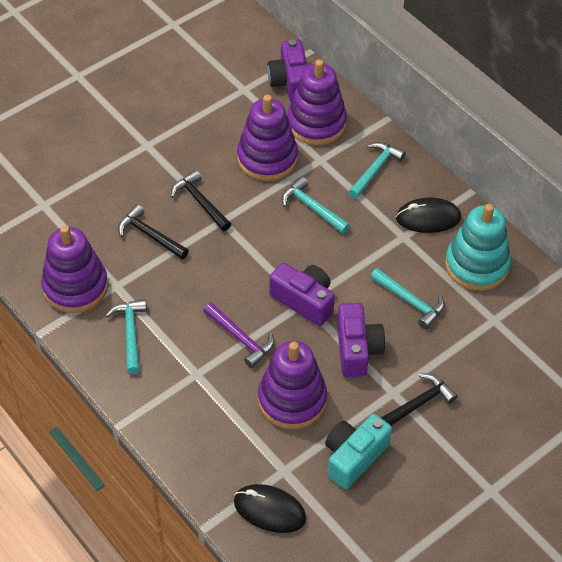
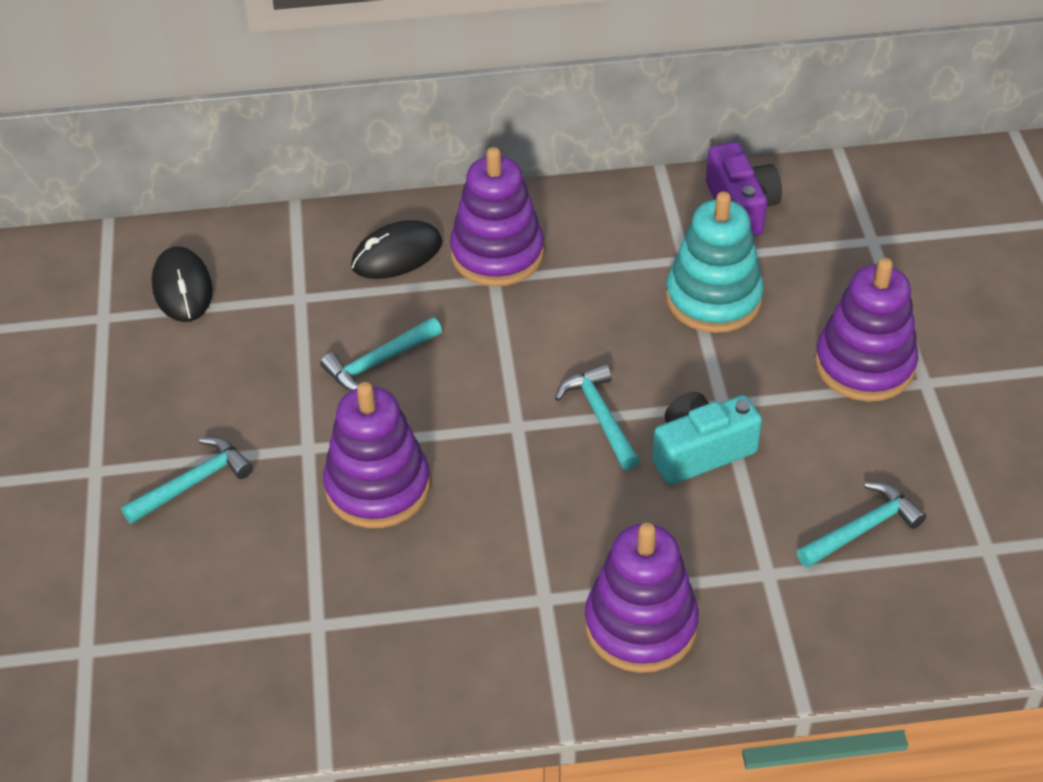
black hammer: 3 -> 0
purple camera: 3 -> 1
purple hammer: 1 -> 0

